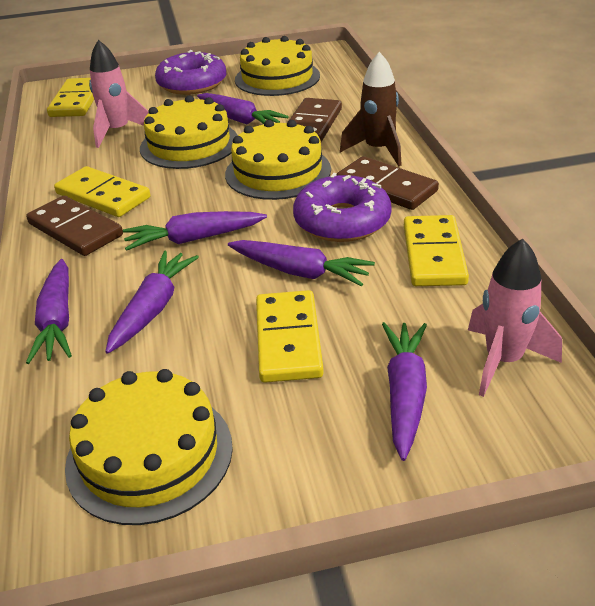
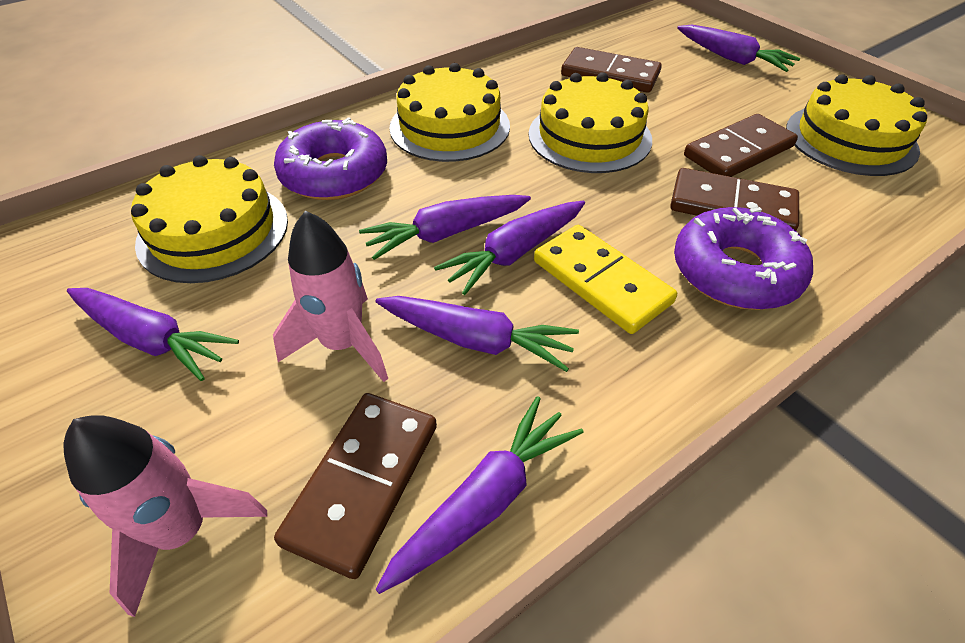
brown domino: 3 -> 4
brown rocket: 1 -> 0
yellow domino: 4 -> 1

